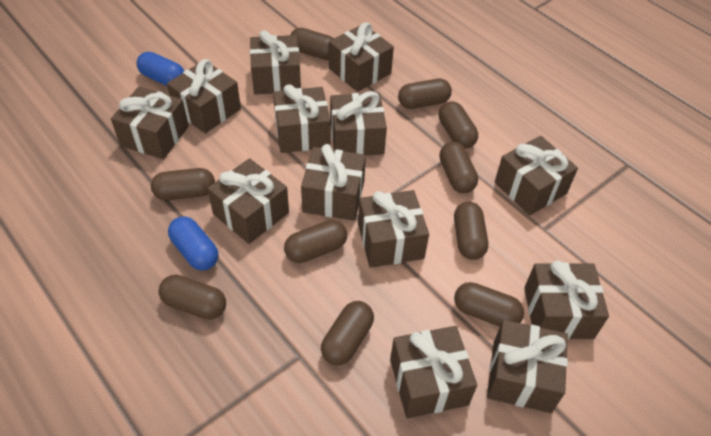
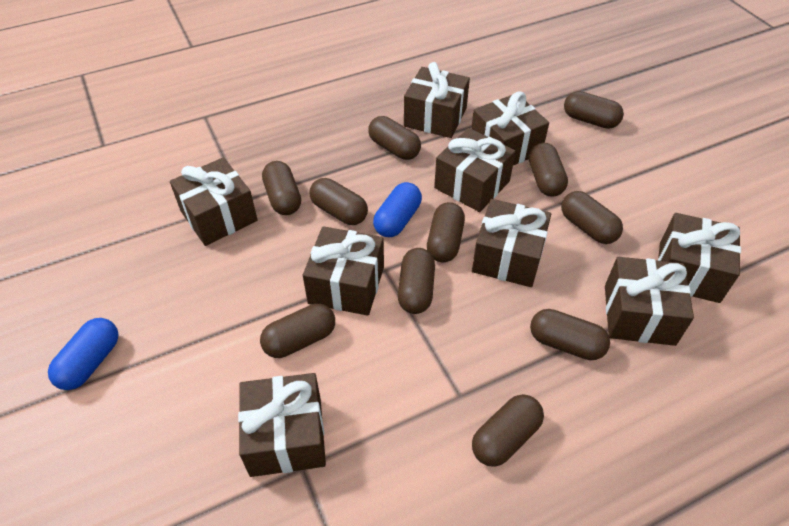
brown capsule: 10 -> 11
brown gift: 13 -> 9

